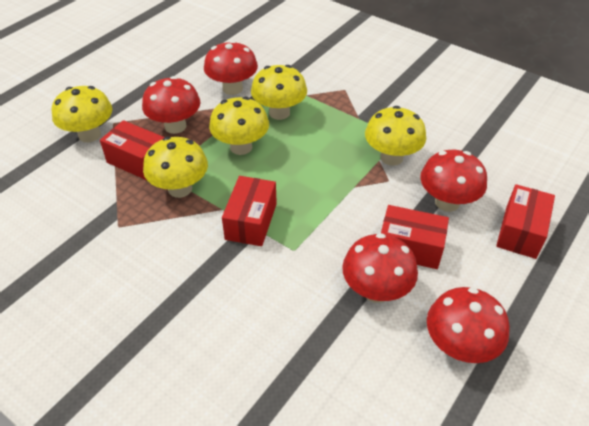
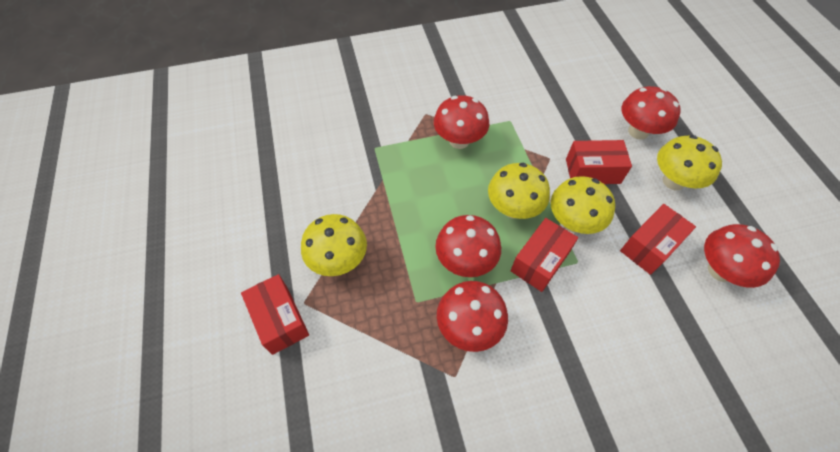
yellow mushroom: 5 -> 4

